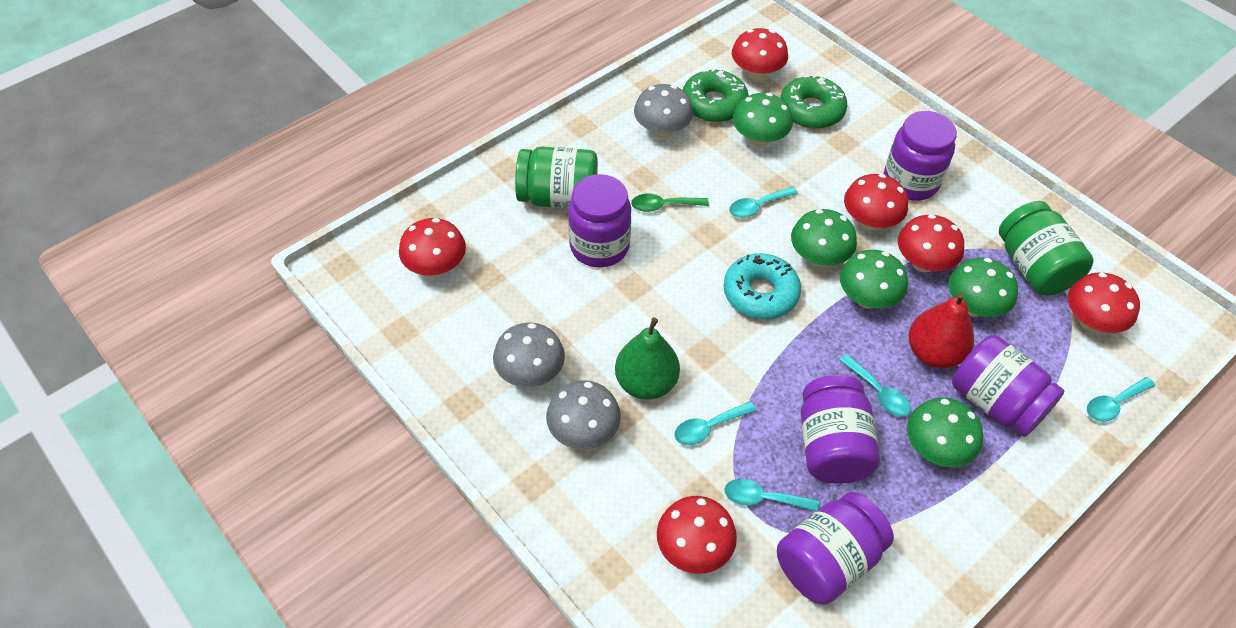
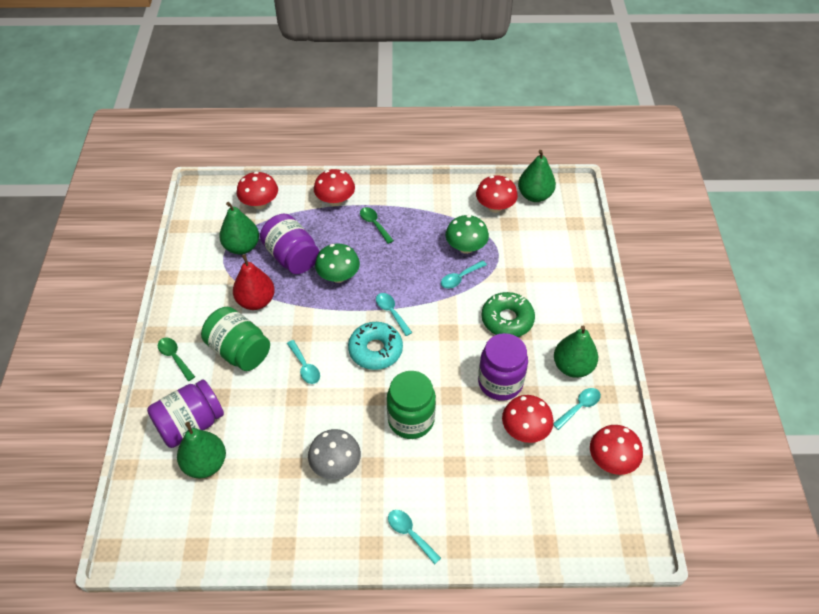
green donut: 2 -> 1
green mushroom: 5 -> 2
green pear: 1 -> 4
green spoon: 1 -> 2
grey mushroom: 3 -> 1
purple jar: 5 -> 3
red mushroom: 6 -> 5

